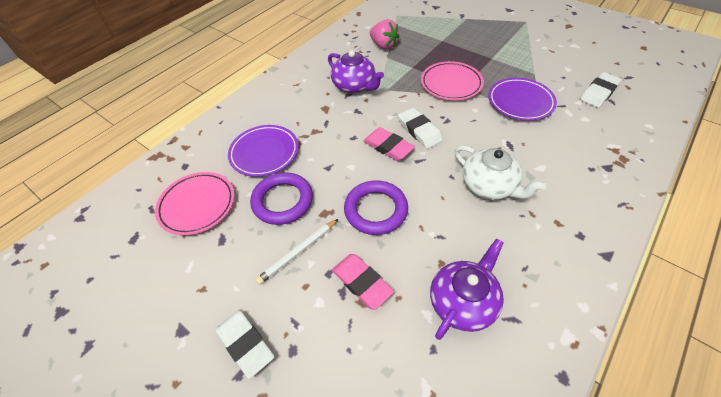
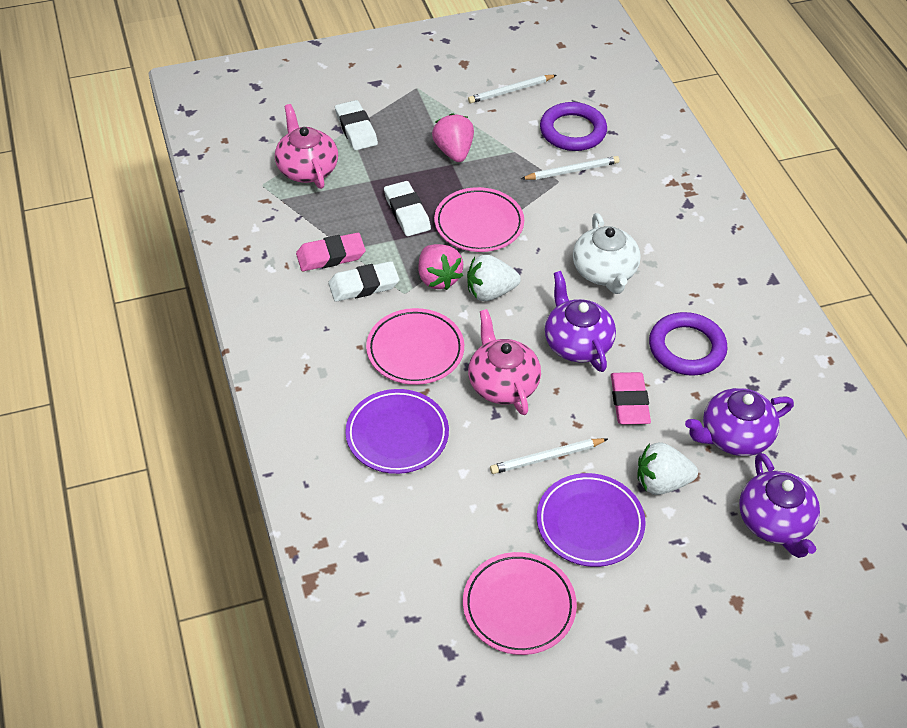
pink plate: 2 -> 3
pink strawberry: 1 -> 2
pink teapot: 0 -> 2
purple teapot: 2 -> 3
white pencil: 1 -> 3
white strawberry: 0 -> 2

